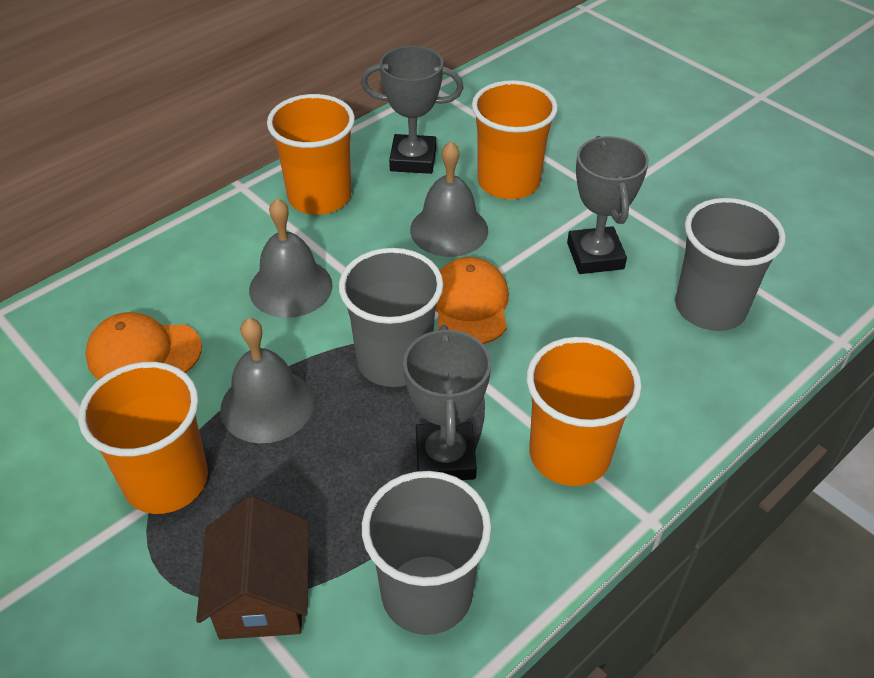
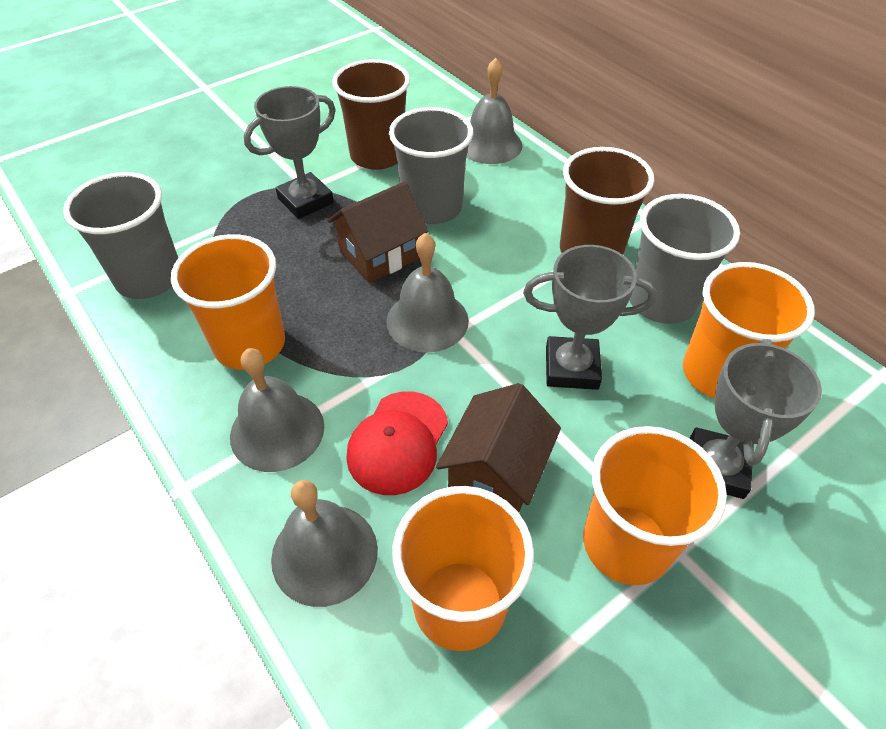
brown cup: 0 -> 2
brown house: 1 -> 2
grey bell: 3 -> 4
orange cap: 2 -> 0
red cap: 0 -> 1

